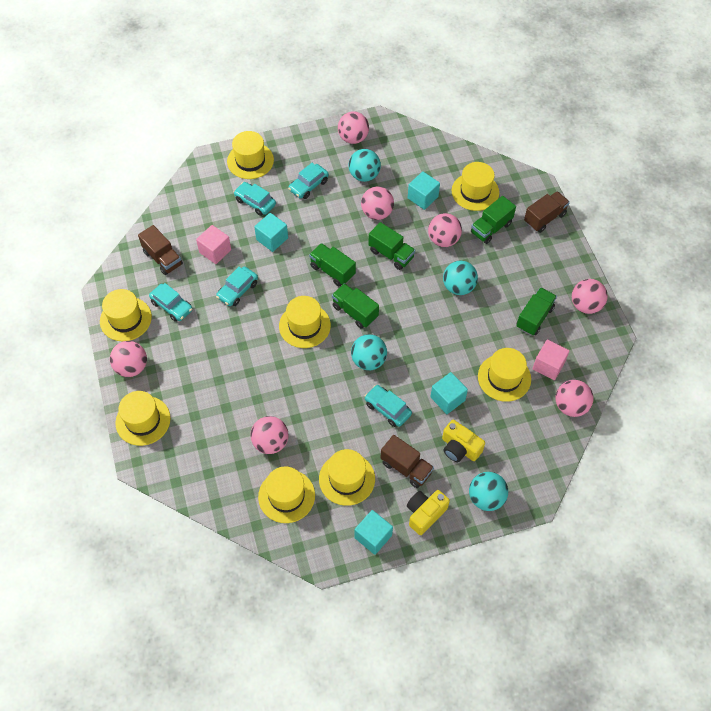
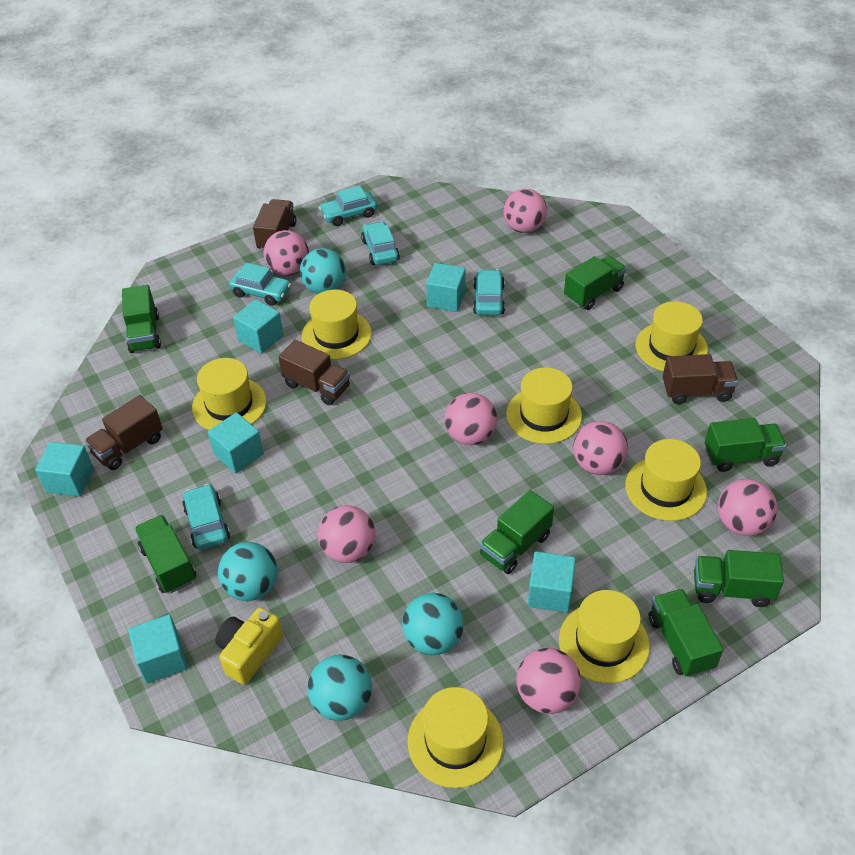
brown truck: 3 -> 4
green truck: 5 -> 7
pink cube: 2 -> 0
turquoise cube: 4 -> 6
yellow camera: 2 -> 1
yellow hat: 8 -> 7

